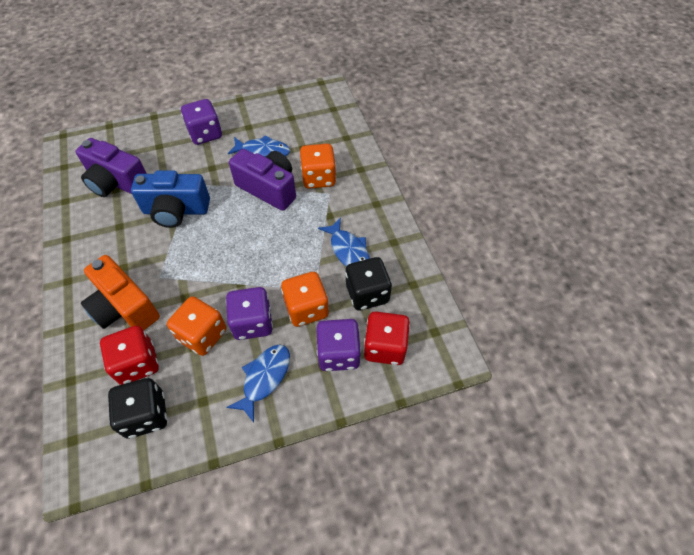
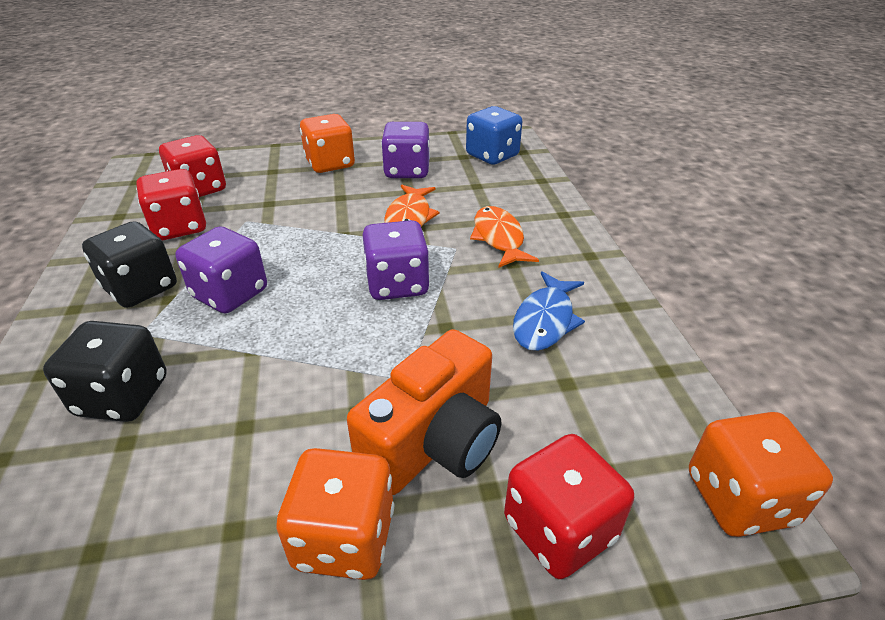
blue camera: 1 -> 0
blue dice: 0 -> 1
blue fish: 3 -> 1
orange fish: 0 -> 2
purple camera: 2 -> 0
red dice: 2 -> 3

